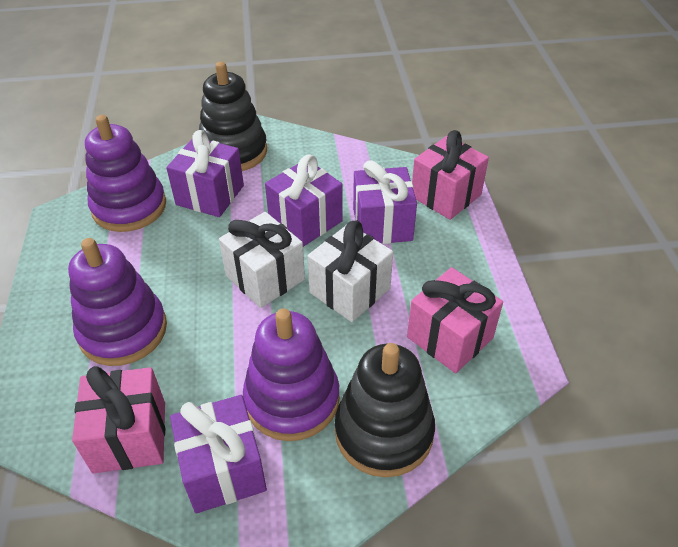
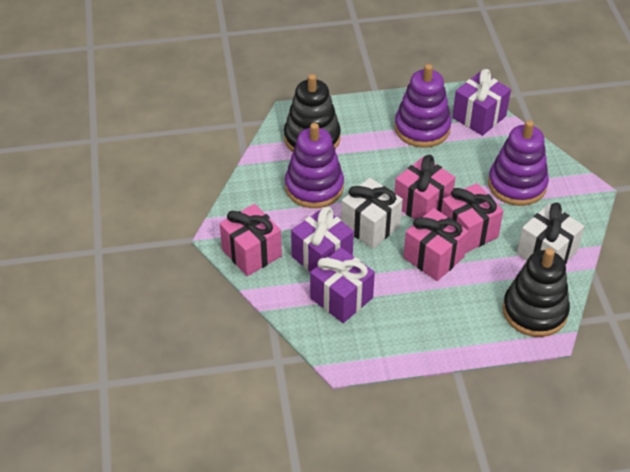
pink gift: 3 -> 4
purple gift: 4 -> 3

